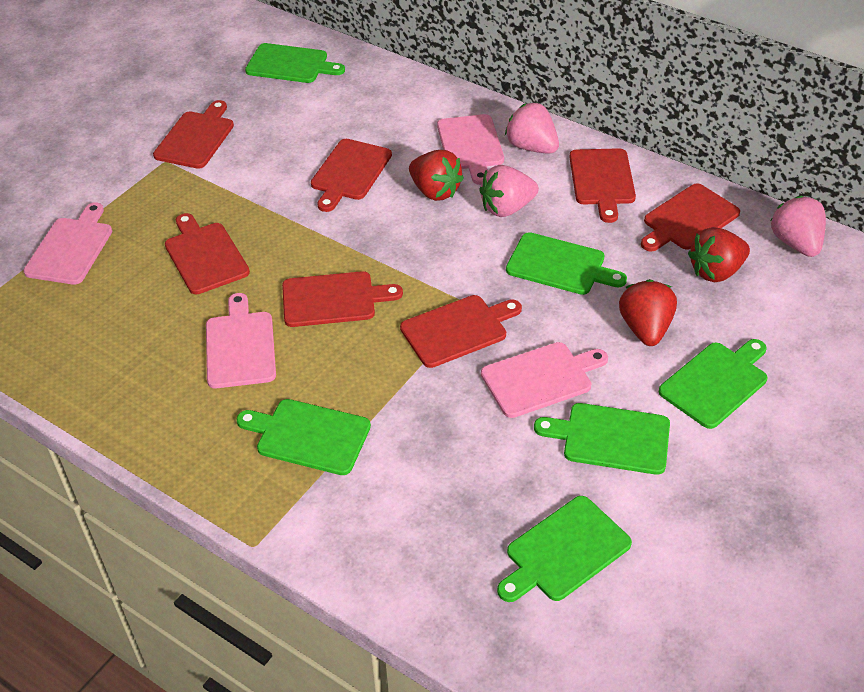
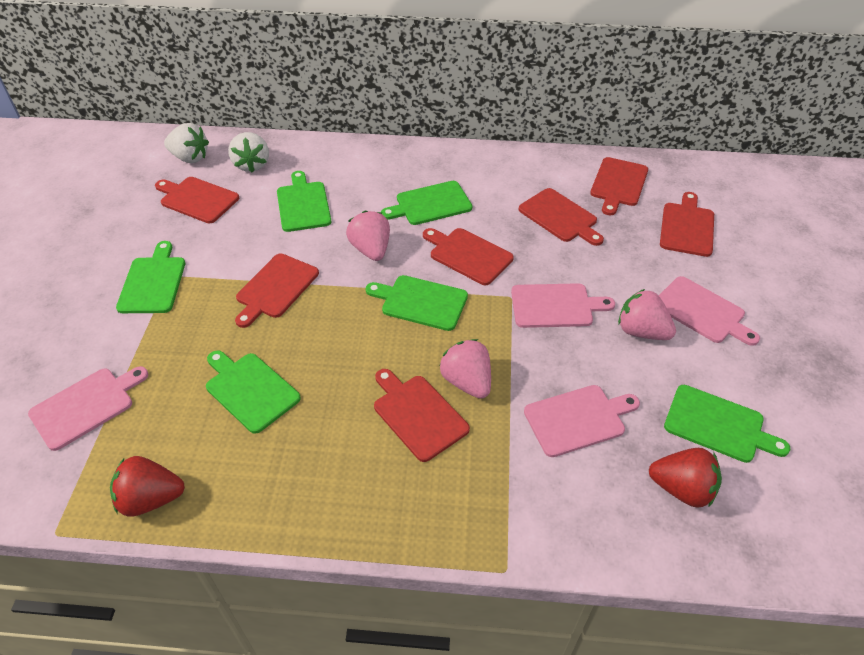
red strawberry: 3 -> 2
white strawberry: 0 -> 2

